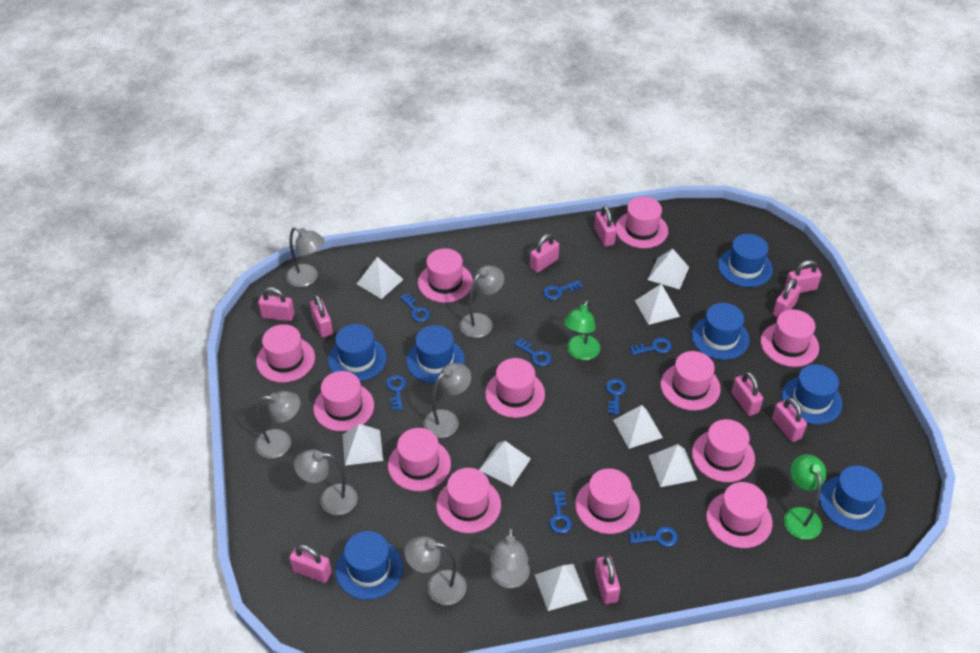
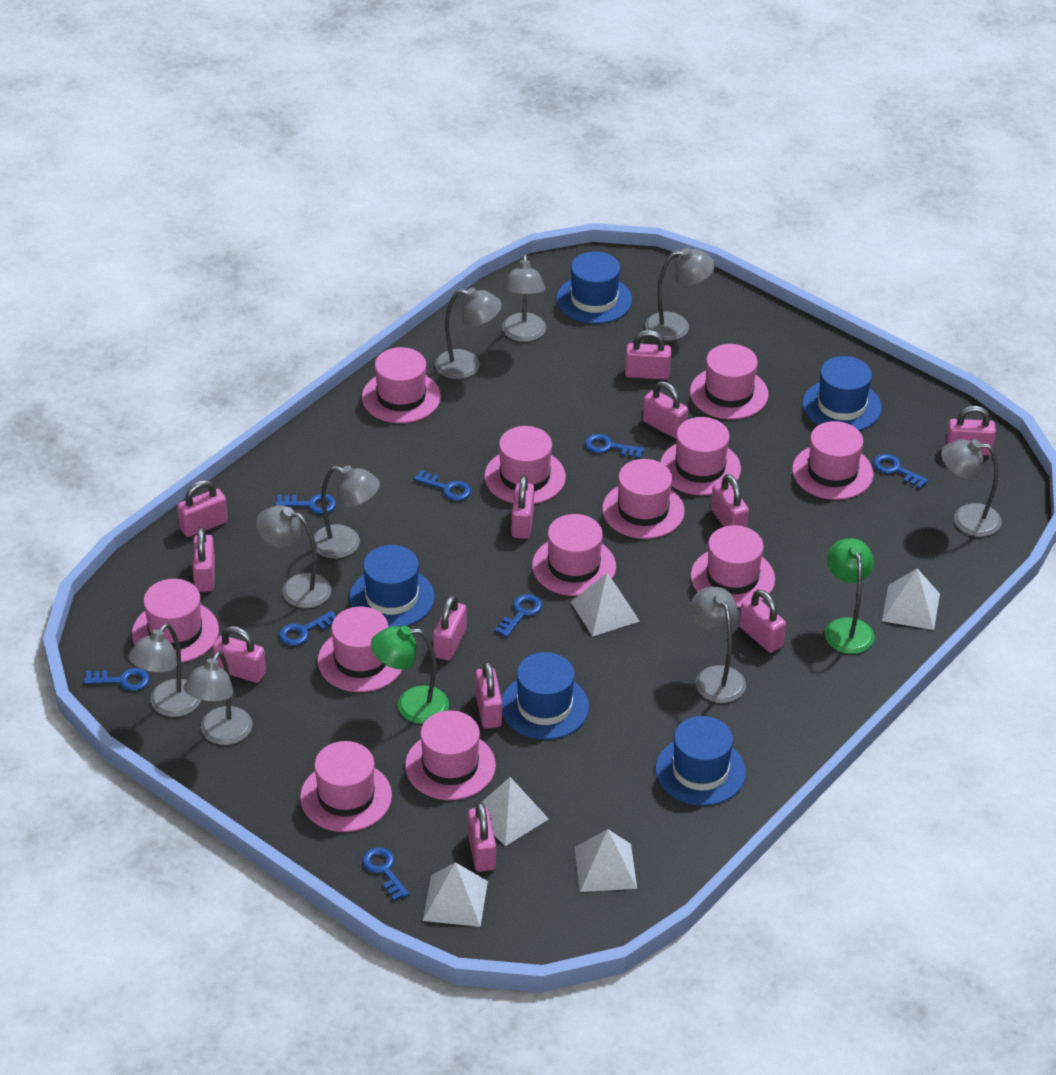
blue hat: 7 -> 5
grey lamp: 7 -> 9
pink padlock: 10 -> 12
white pyramid: 8 -> 5

